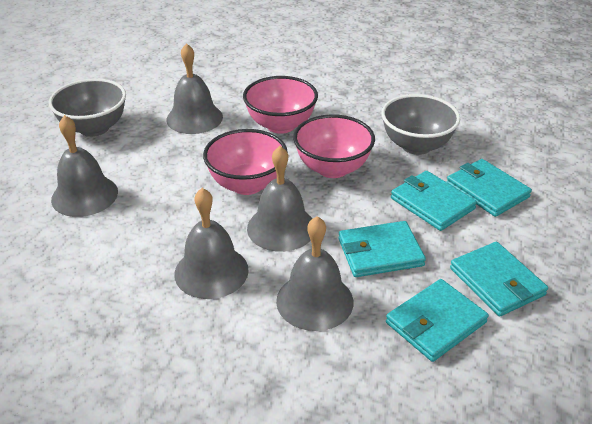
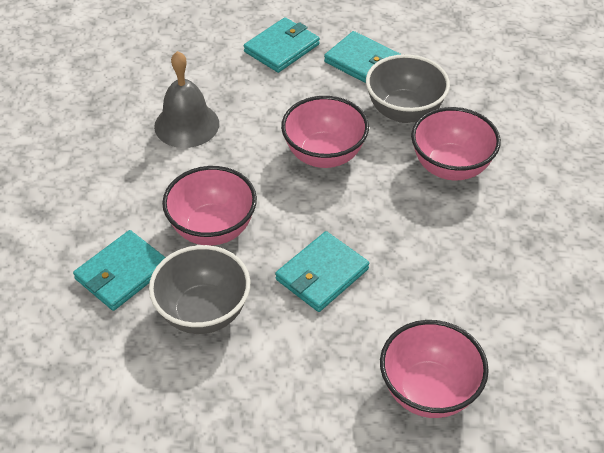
grey bell: 5 -> 1
pink bowl: 3 -> 4
turquoise wallet: 5 -> 4

